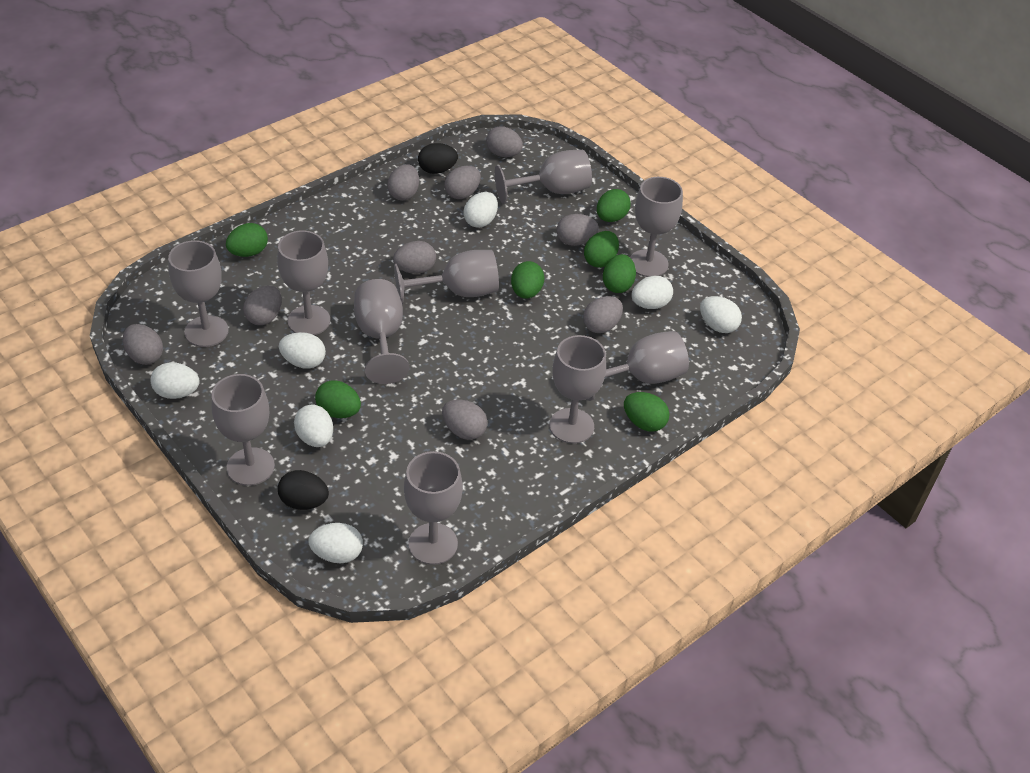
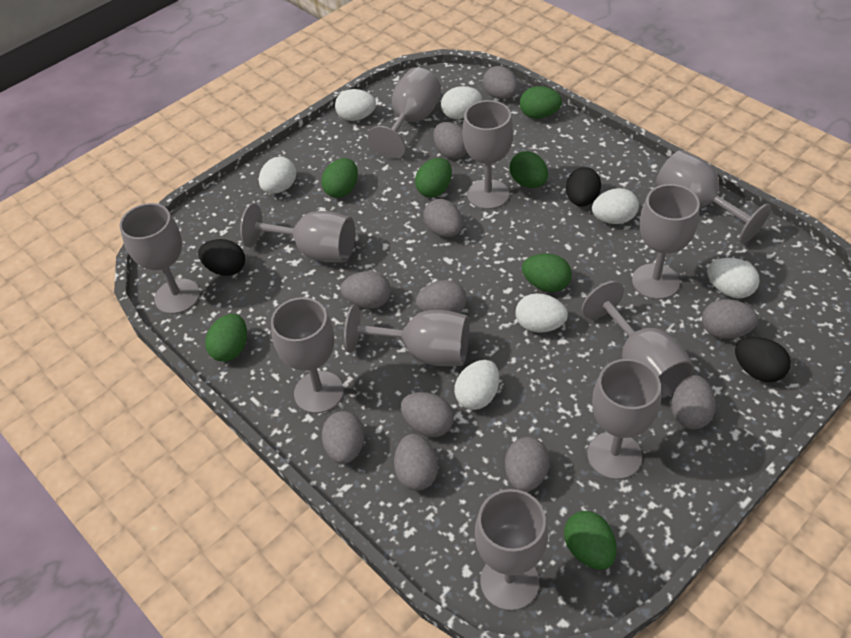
black egg: 2 -> 3
grey egg: 9 -> 11
grey goblet: 10 -> 11

